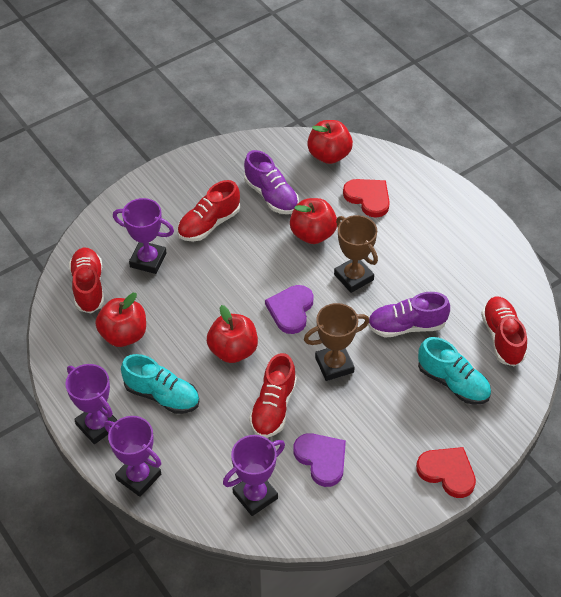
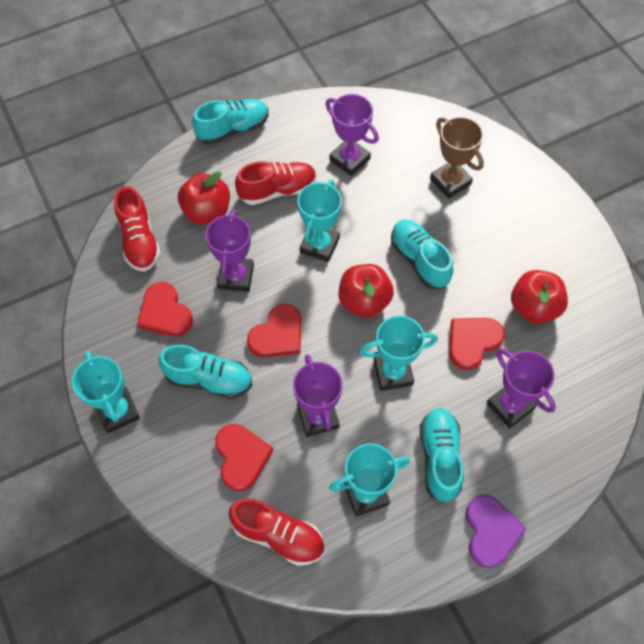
brown trophy: 2 -> 1
purple heart: 2 -> 1
purple shoe: 2 -> 0
red apple: 4 -> 3
red heart: 2 -> 4
red shoe: 4 -> 3
turquoise shoe: 2 -> 4
turquoise trophy: 0 -> 4

